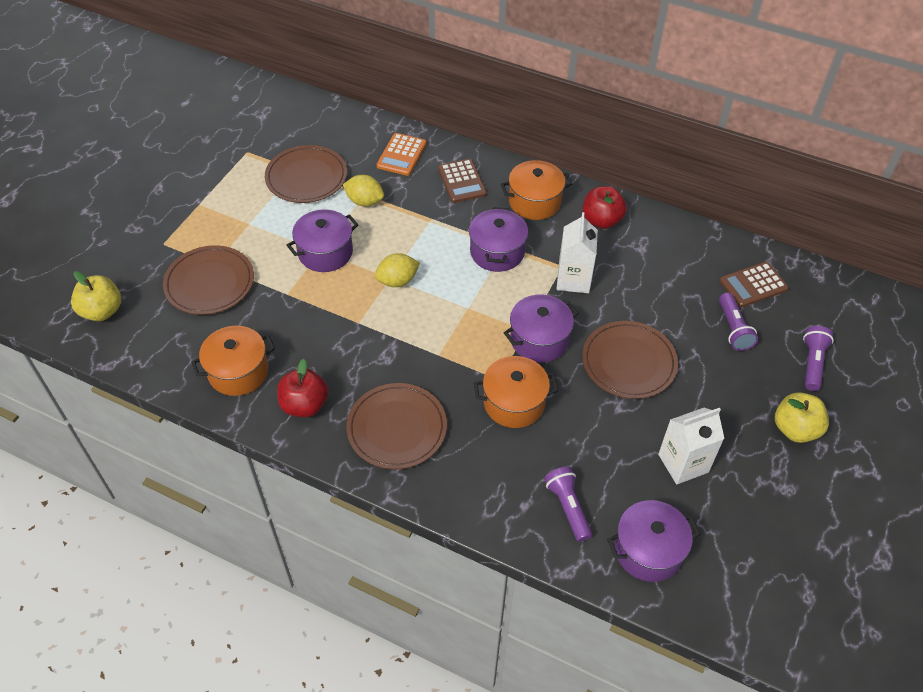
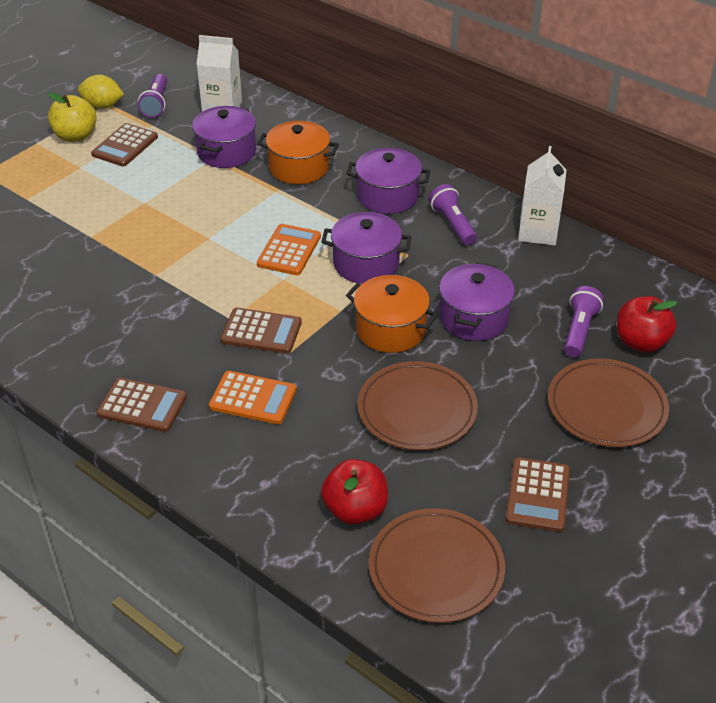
brown calculator: 2 -> 4
brown plate: 4 -> 3
orange calculator: 1 -> 2
orange pot: 3 -> 2
yellow apple: 2 -> 1
yellow lemon: 2 -> 1

